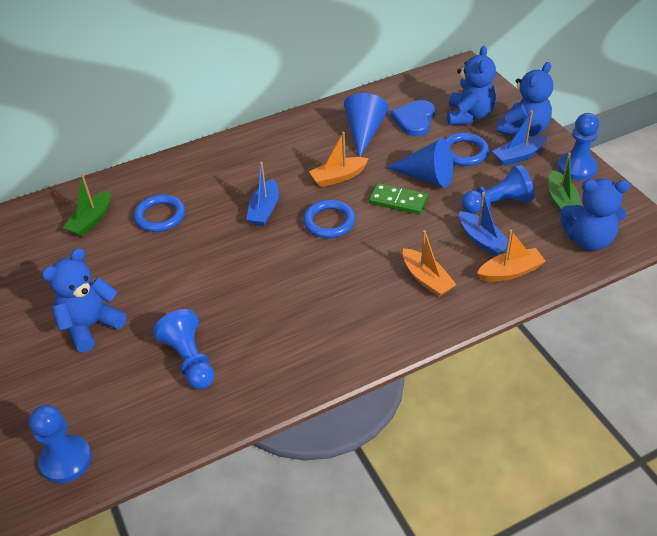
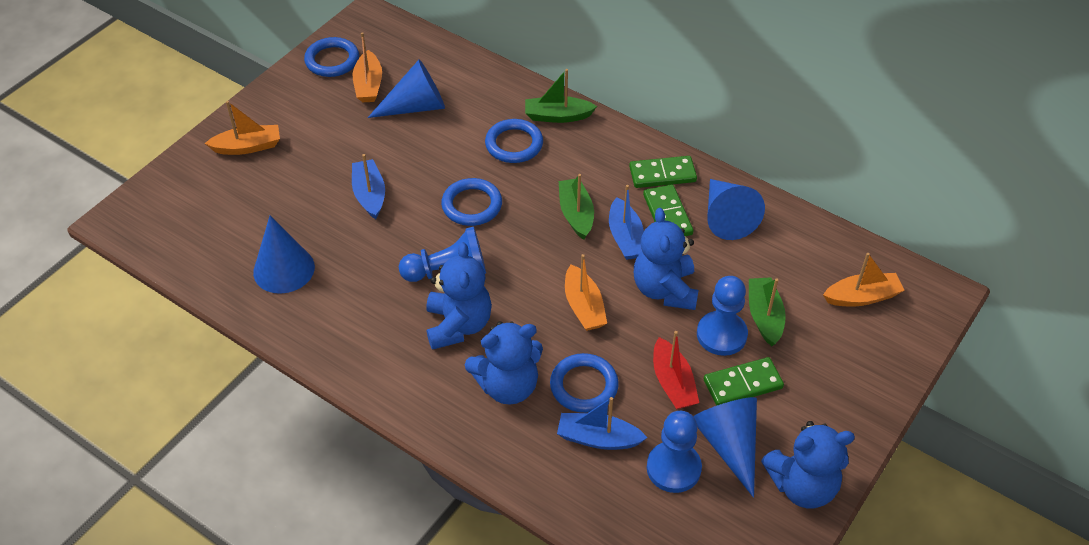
blue cone: 2 -> 4
blue heart: 1 -> 0
blue pawn: 4 -> 3
blue ring: 3 -> 4
green boat: 2 -> 3
green domino: 1 -> 3
orange boat: 3 -> 4
red boat: 0 -> 1

